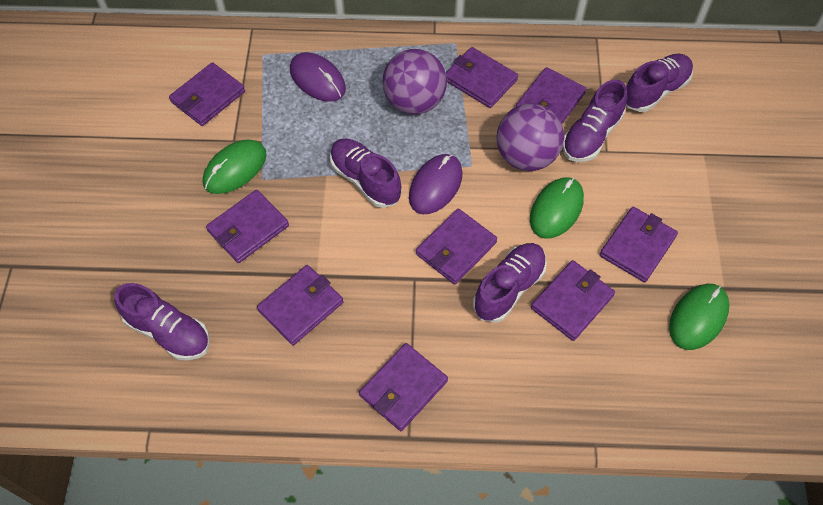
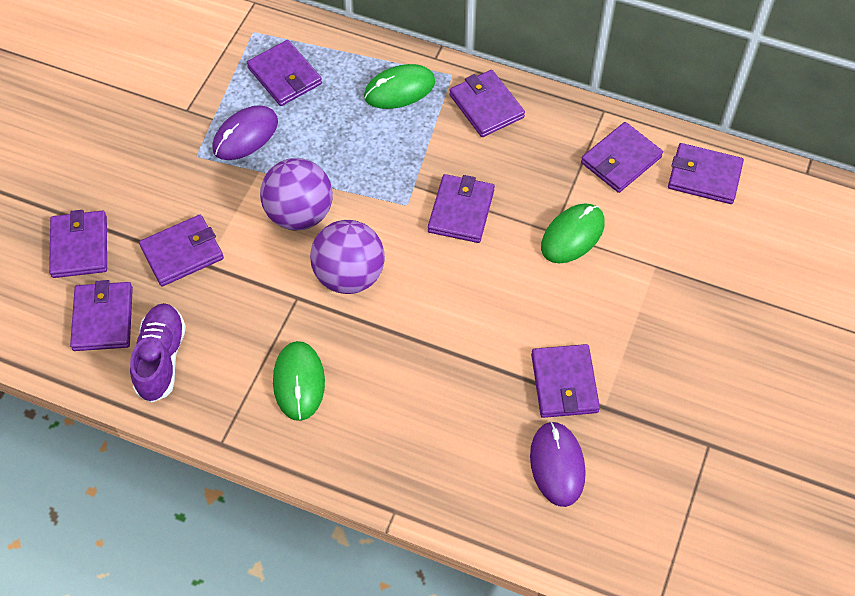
purple shoe: 5 -> 1

